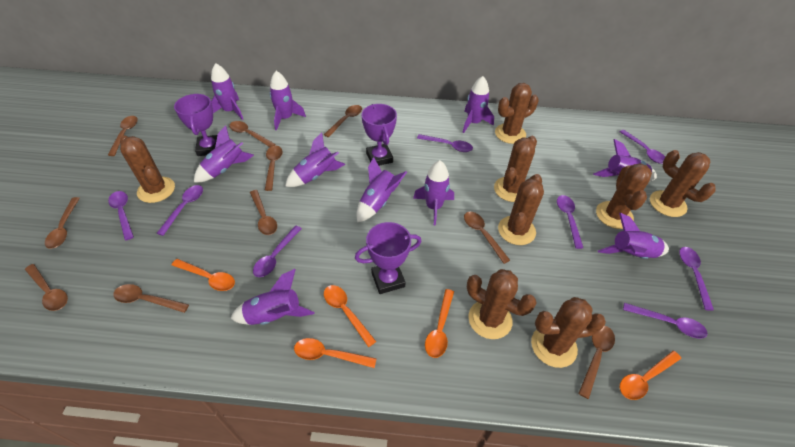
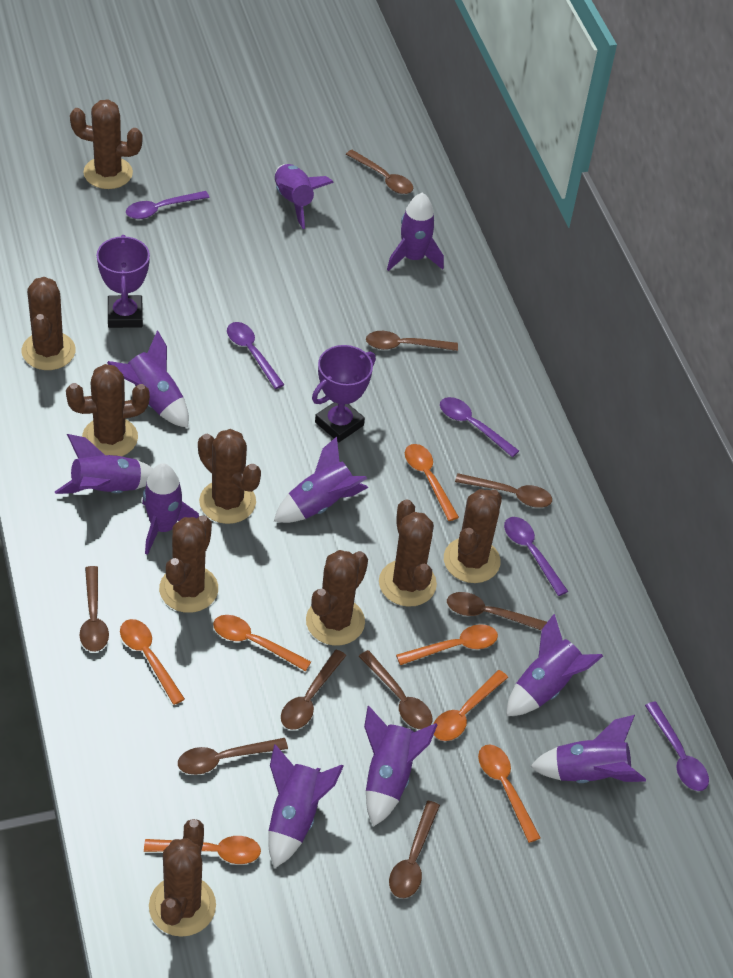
brown cactus: 8 -> 9
brown spoon: 10 -> 9
orange spoon: 5 -> 7
purple spoon: 8 -> 5
purple trophy: 3 -> 2

